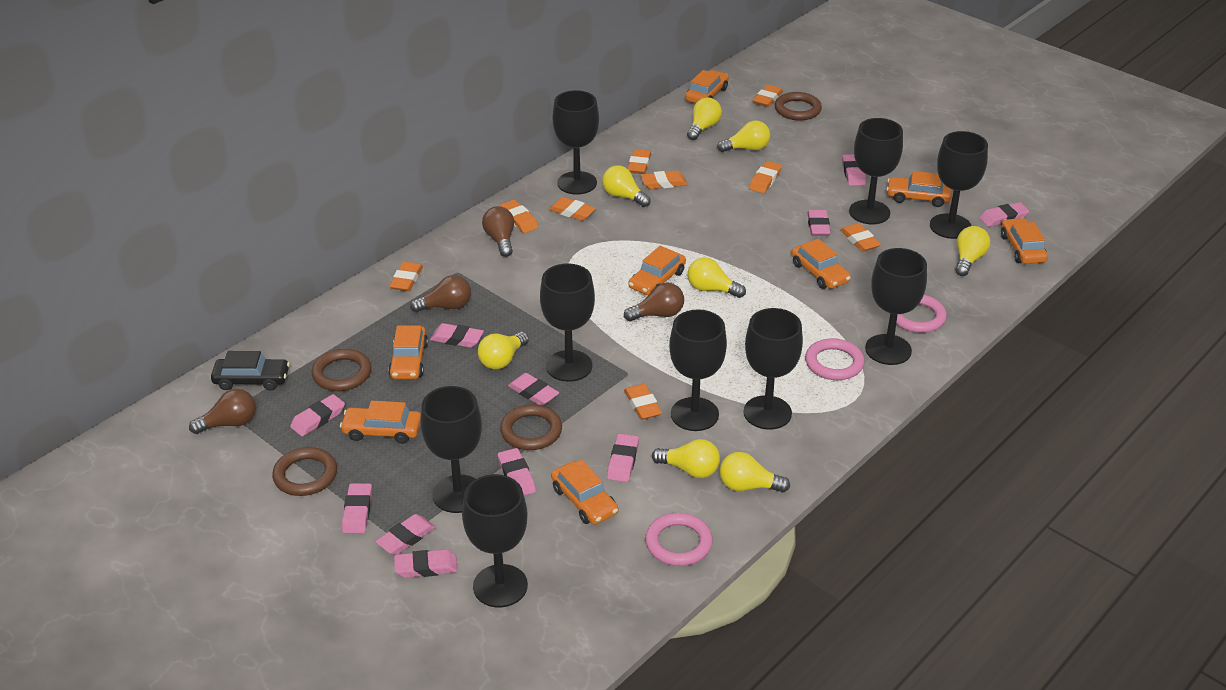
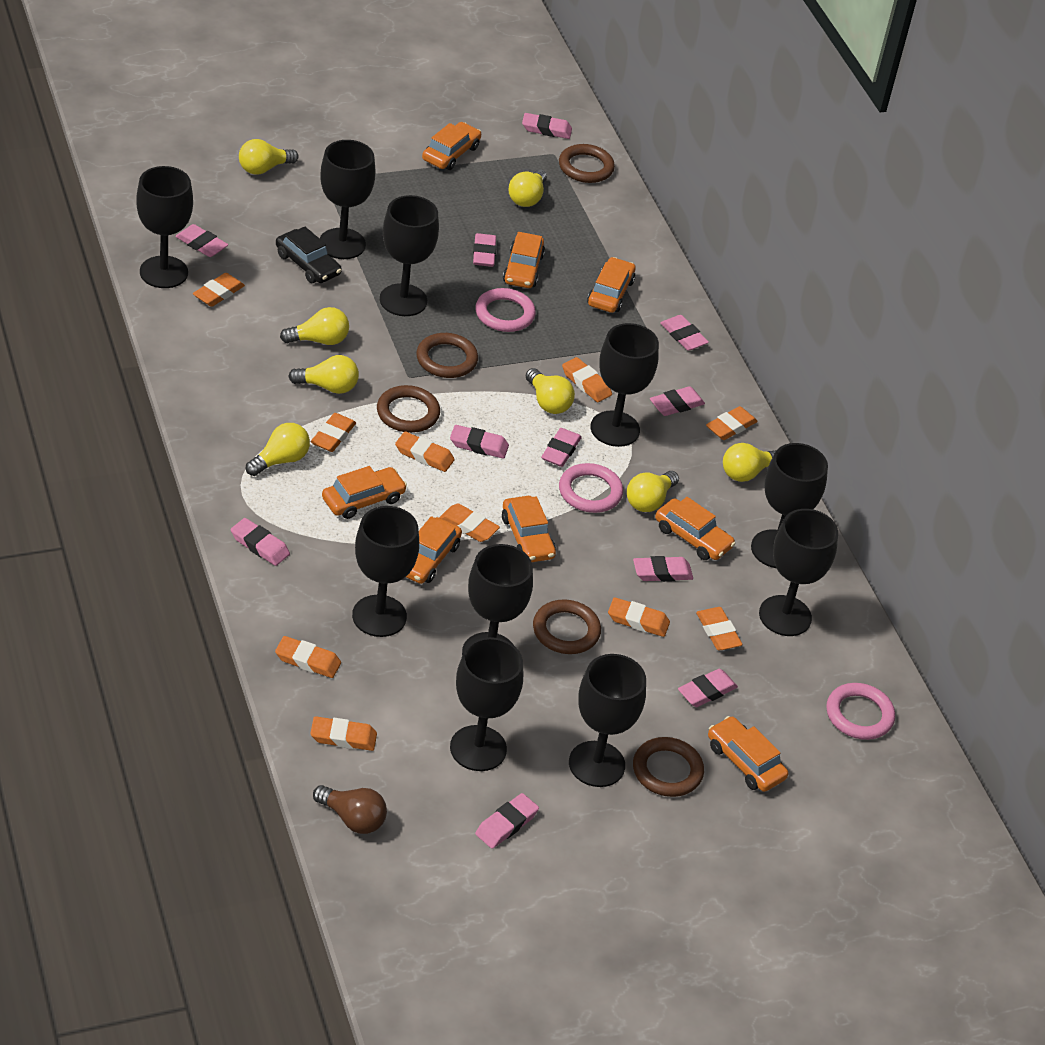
black goblet: 9 -> 10
brown light bulb: 4 -> 1
brown ring: 4 -> 5
orange eraser: 9 -> 10

